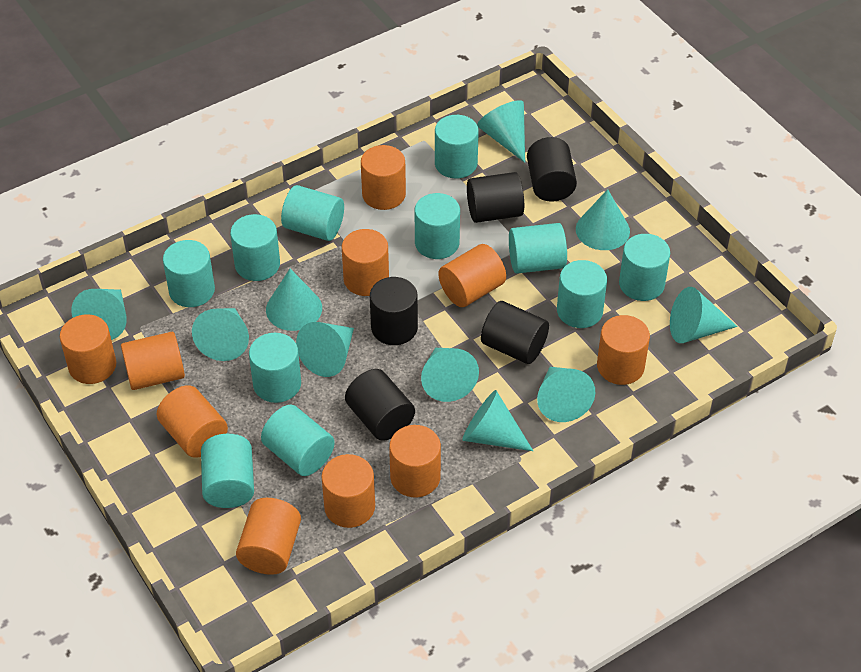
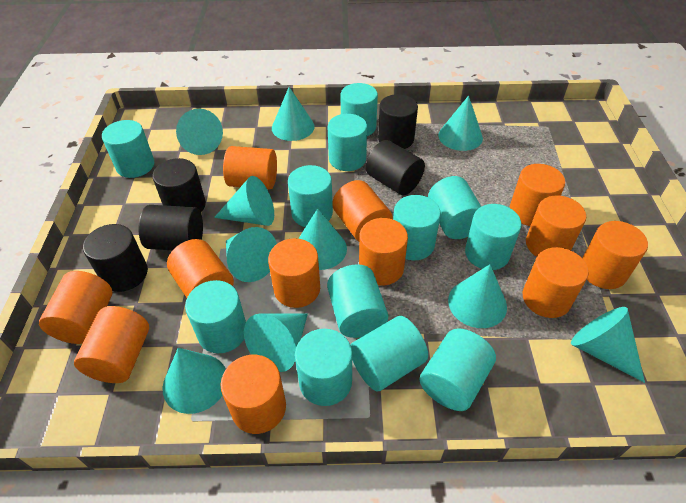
orange cylinder: 10 -> 12
turquoise cylinder: 11 -> 12

